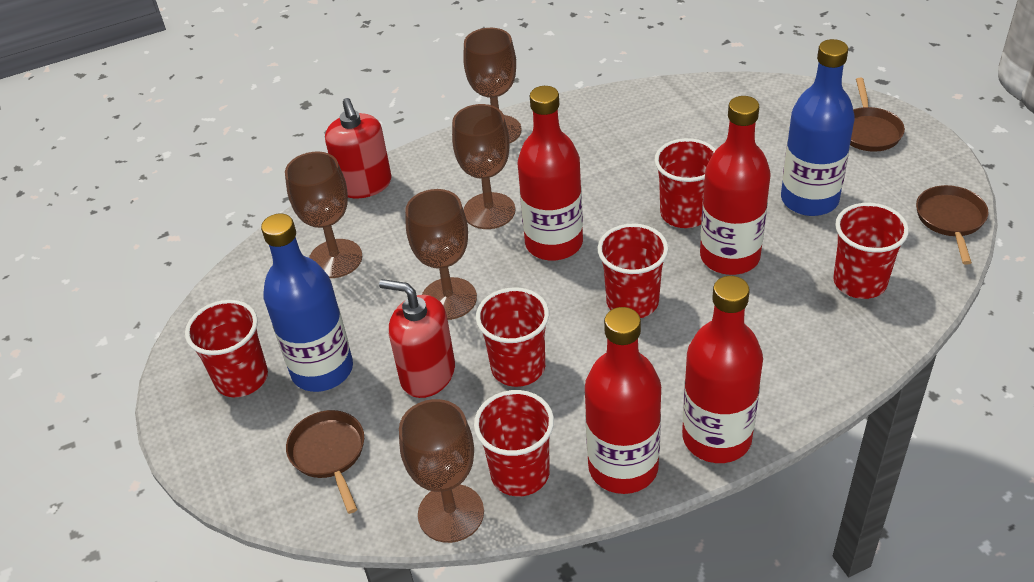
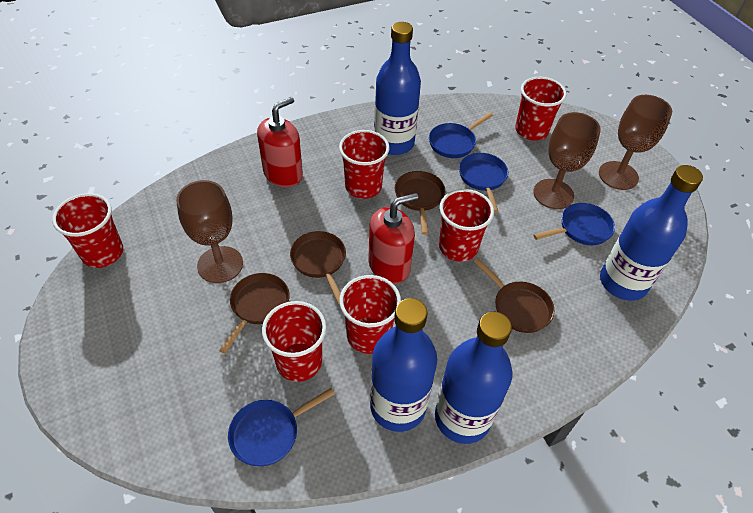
blue bottle: 2 -> 4
blue pan: 0 -> 4
brown goblet: 5 -> 3
brown pan: 3 -> 4
red bottle: 4 -> 0

